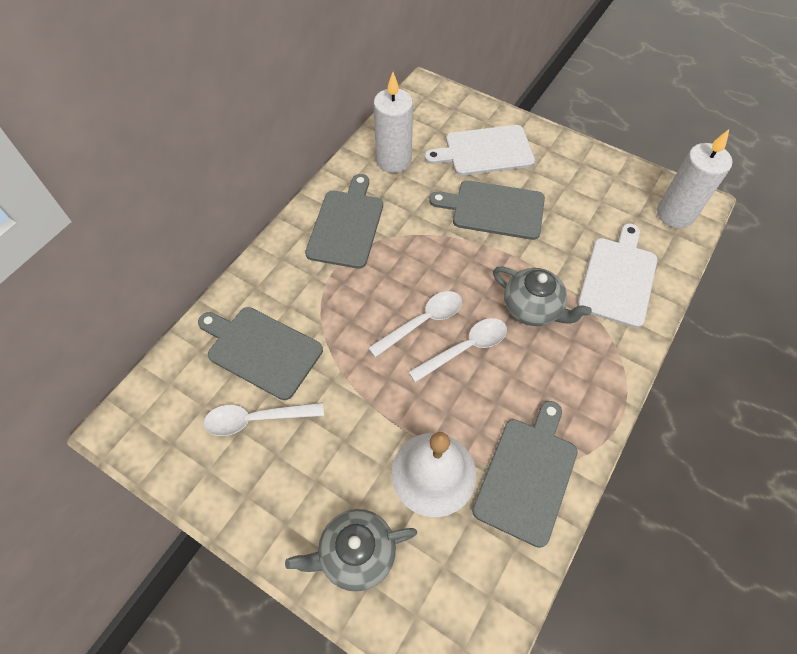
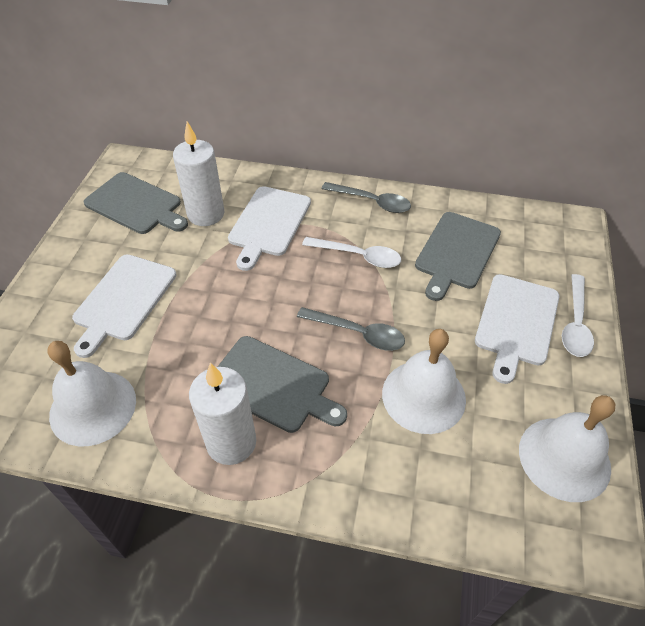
grey cutting board: 4 -> 3
grey spoon: 0 -> 2
grey teapot: 2 -> 0
white bell: 1 -> 3
white cutting board: 2 -> 3
white spoon: 3 -> 2

